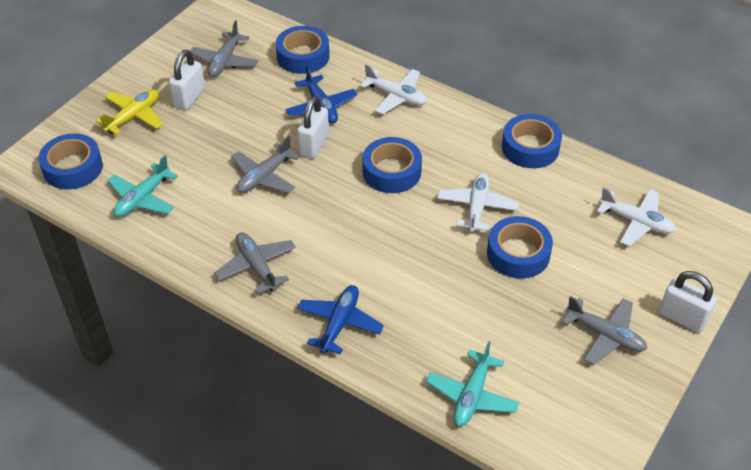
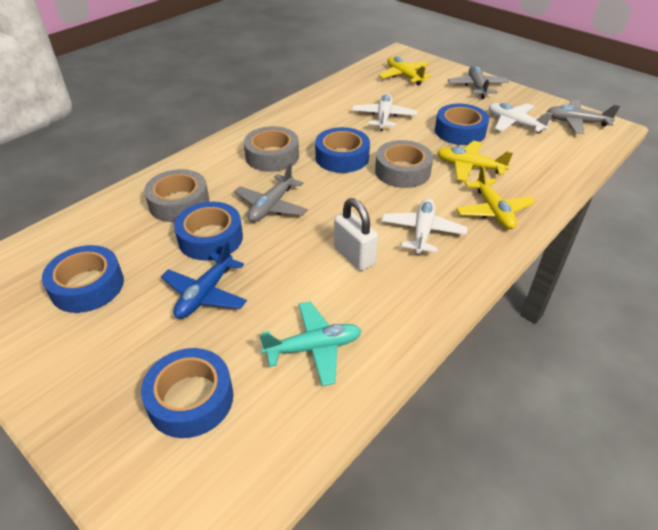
blue plane: 2 -> 1
grey plane: 4 -> 3
grey tape: 0 -> 3
turquoise plane: 2 -> 1
white padlock: 3 -> 1
yellow plane: 1 -> 3

